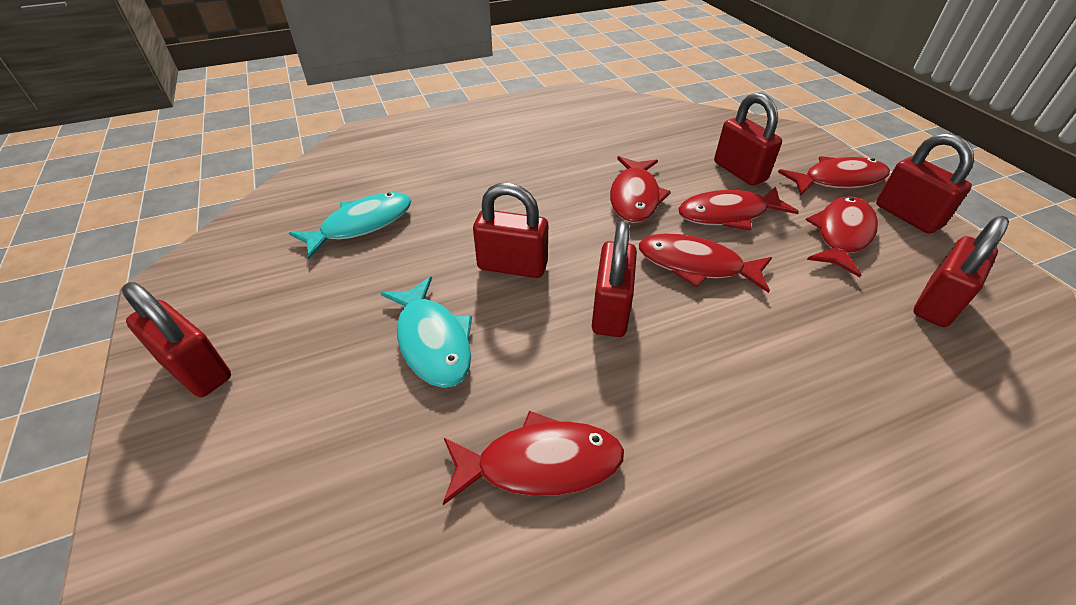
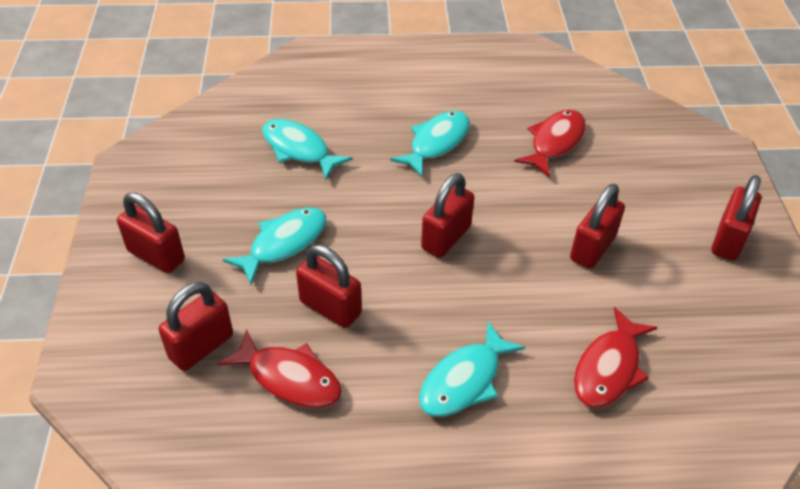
red fish: 6 -> 3
turquoise fish: 2 -> 4

